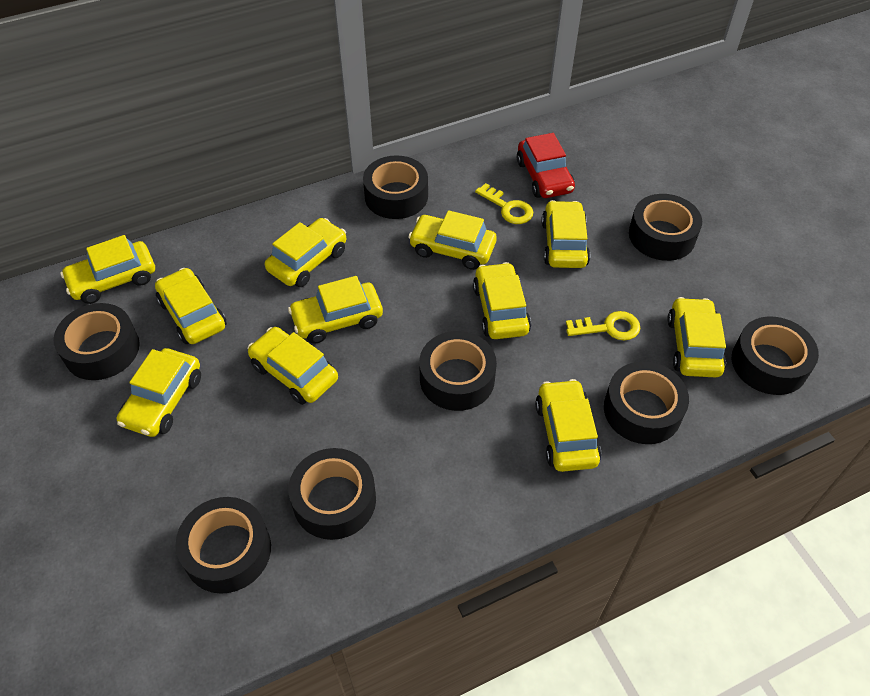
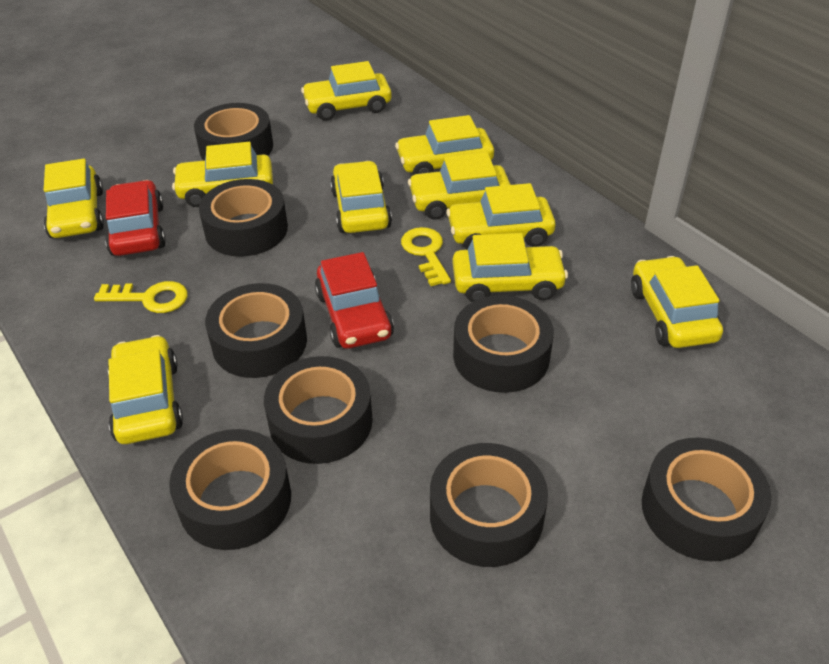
red car: 1 -> 2
yellow car: 11 -> 10

